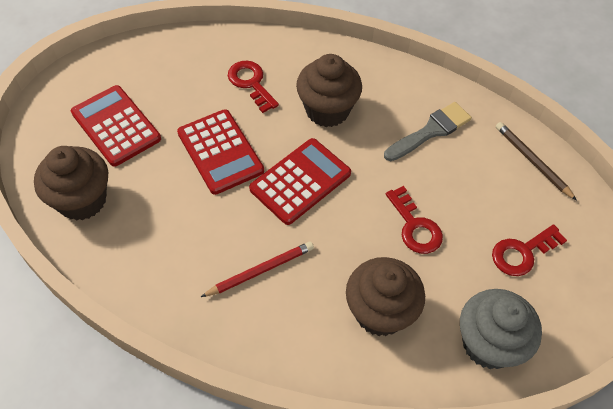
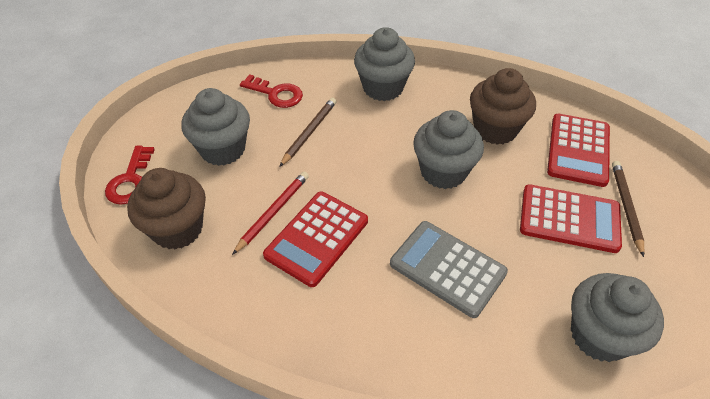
brown cupcake: 3 -> 2
brown pencil: 1 -> 2
grey brush: 1 -> 0
grey calculator: 0 -> 1
grey cupcake: 1 -> 4
red key: 3 -> 2

